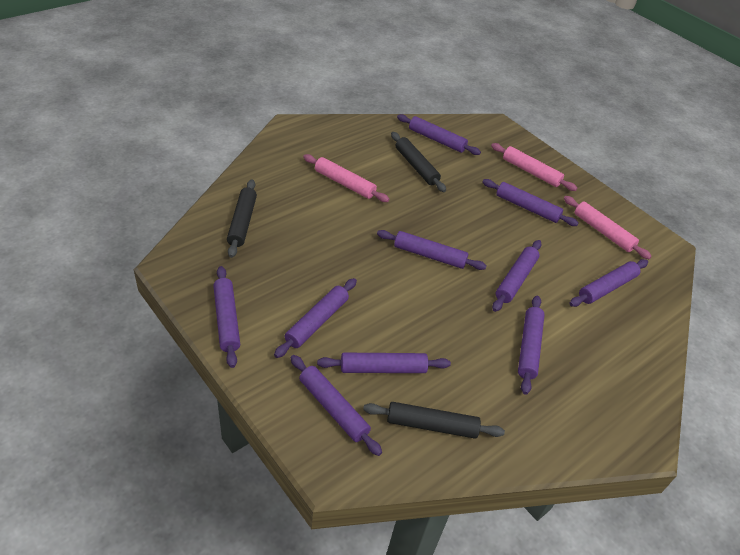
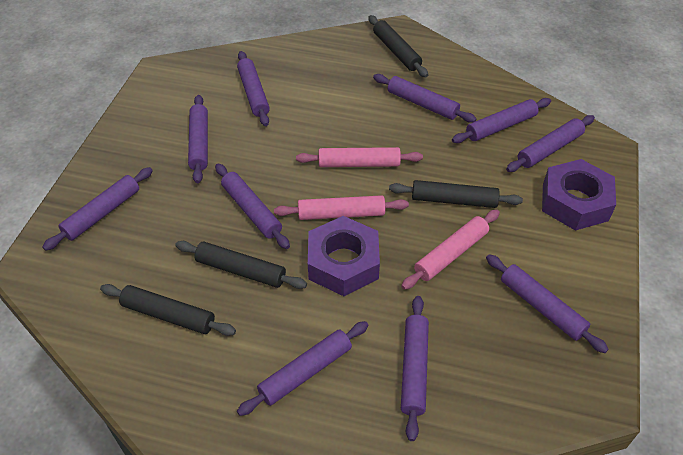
black rolling pin: 3 -> 4
purple nut: 0 -> 2

